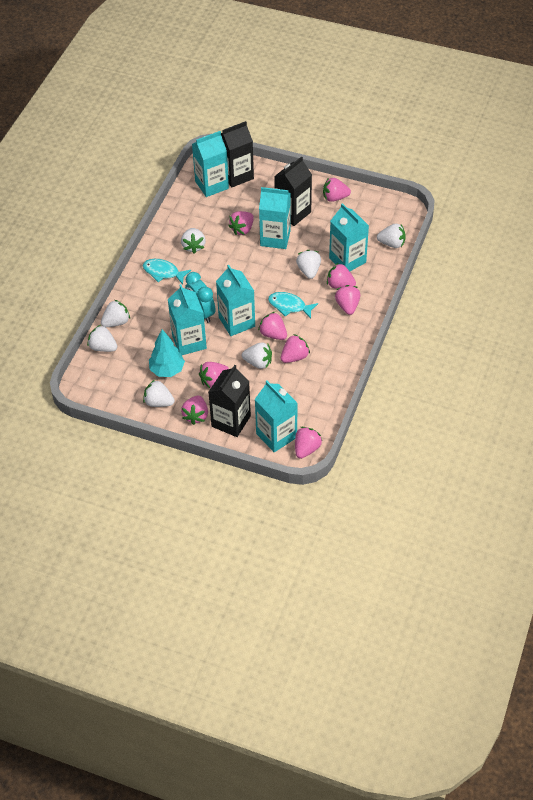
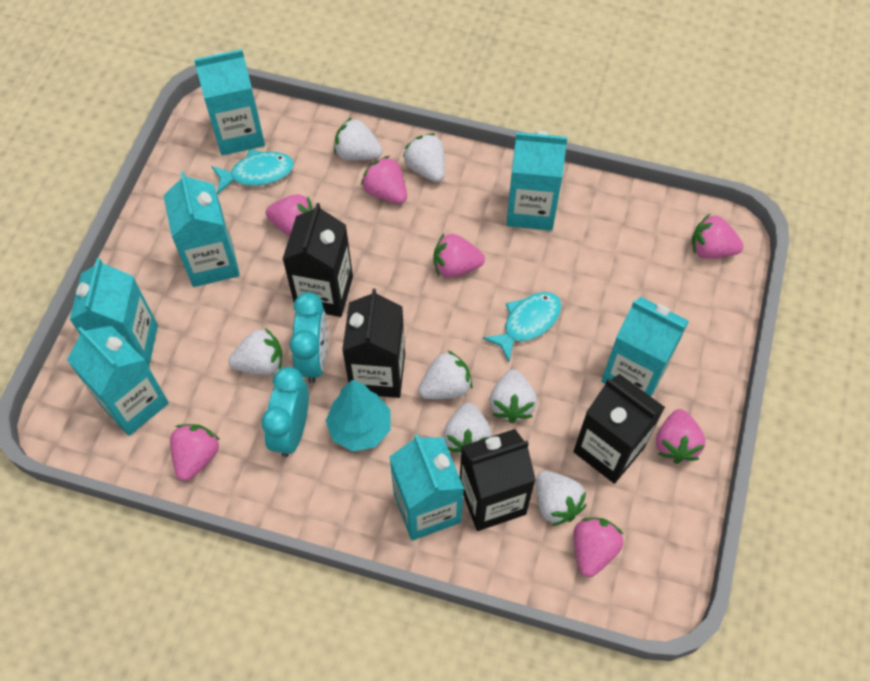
black carton: 3 -> 4
pink strawberry: 9 -> 7
turquoise carton: 6 -> 7
turquoise clock: 1 -> 2

